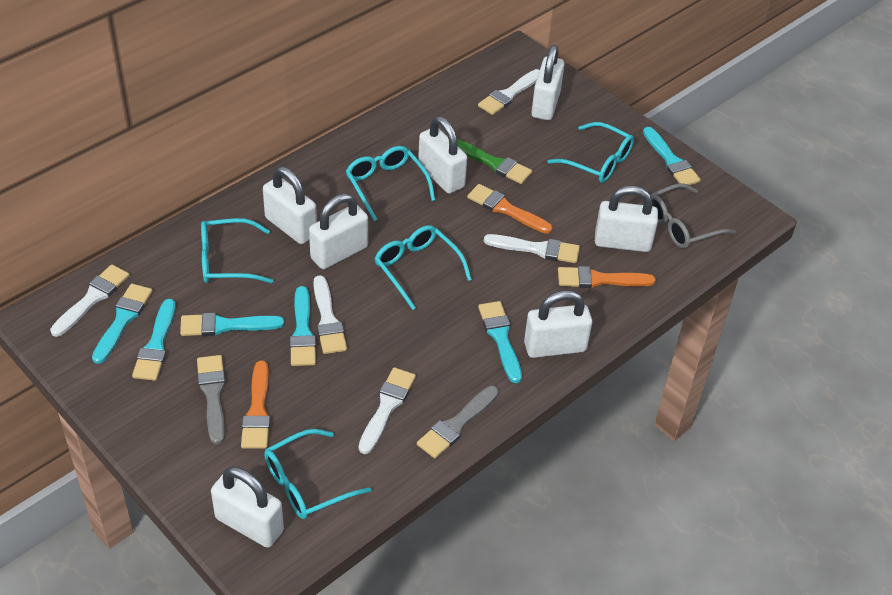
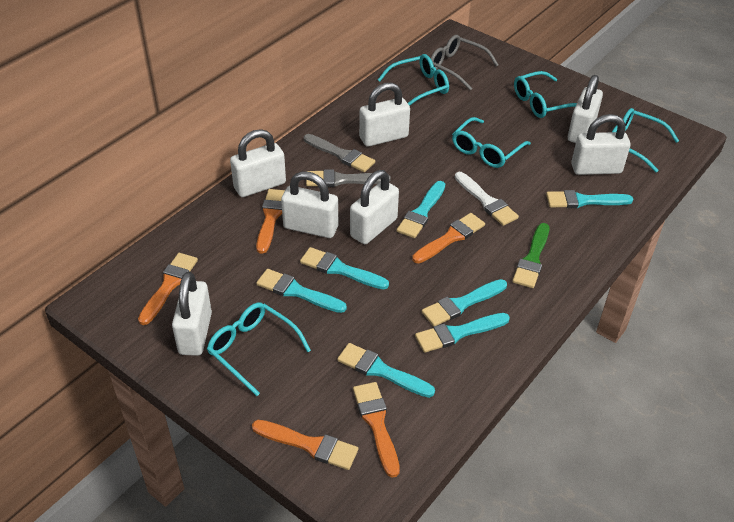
orange brush: 3 -> 5
turquoise brush: 6 -> 7
white brush: 5 -> 1

